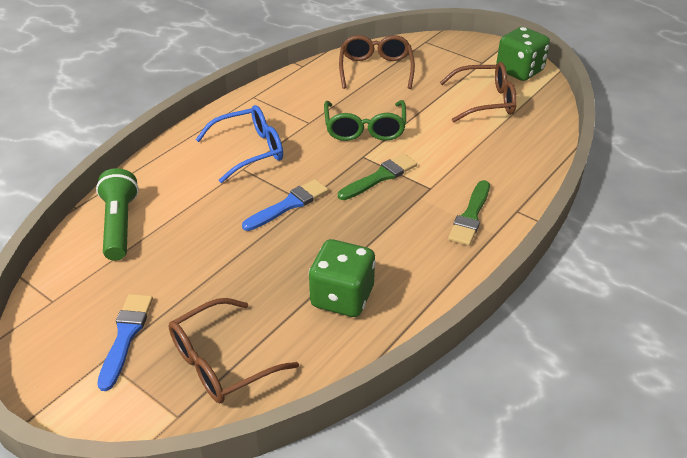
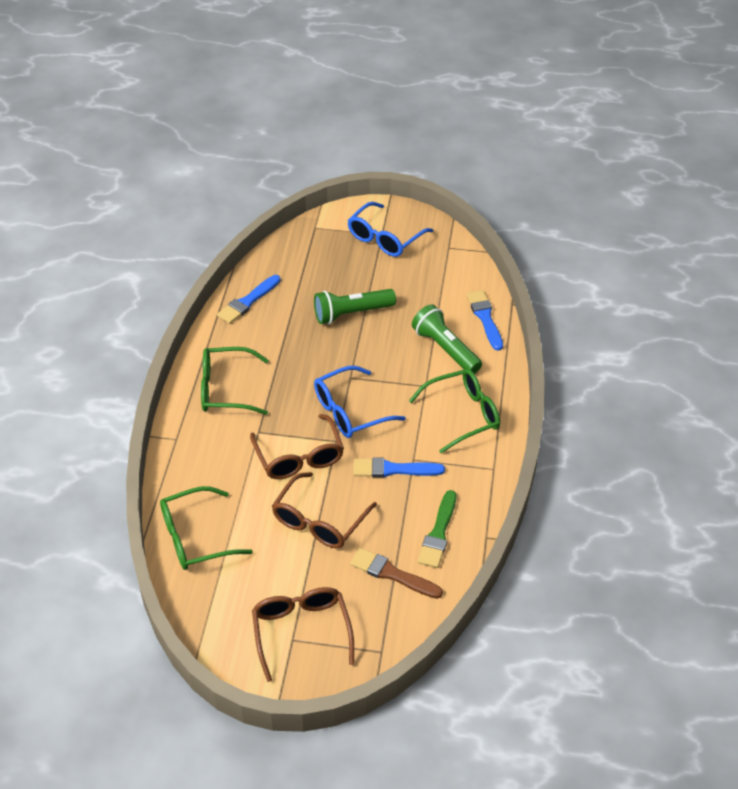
blue brush: 2 -> 3
blue glasses: 1 -> 2
brown brush: 0 -> 1
green brush: 2 -> 1
green dice: 2 -> 0
green flashlight: 1 -> 2
green glasses: 1 -> 3

